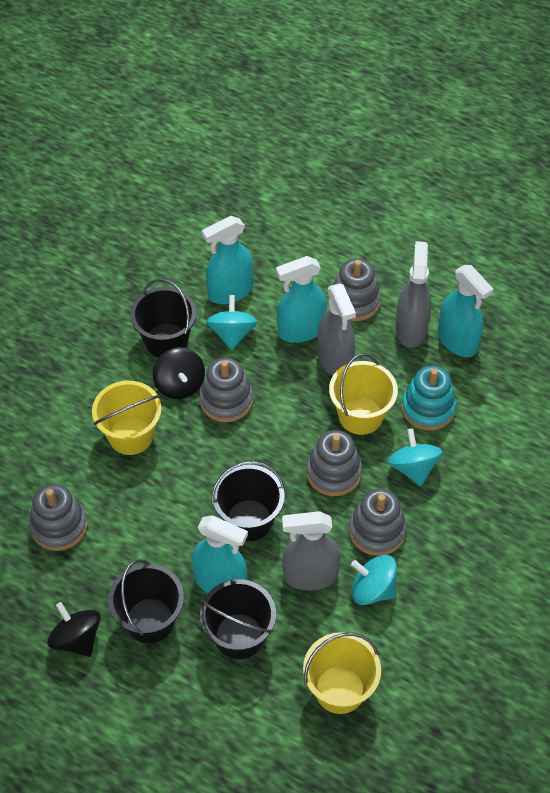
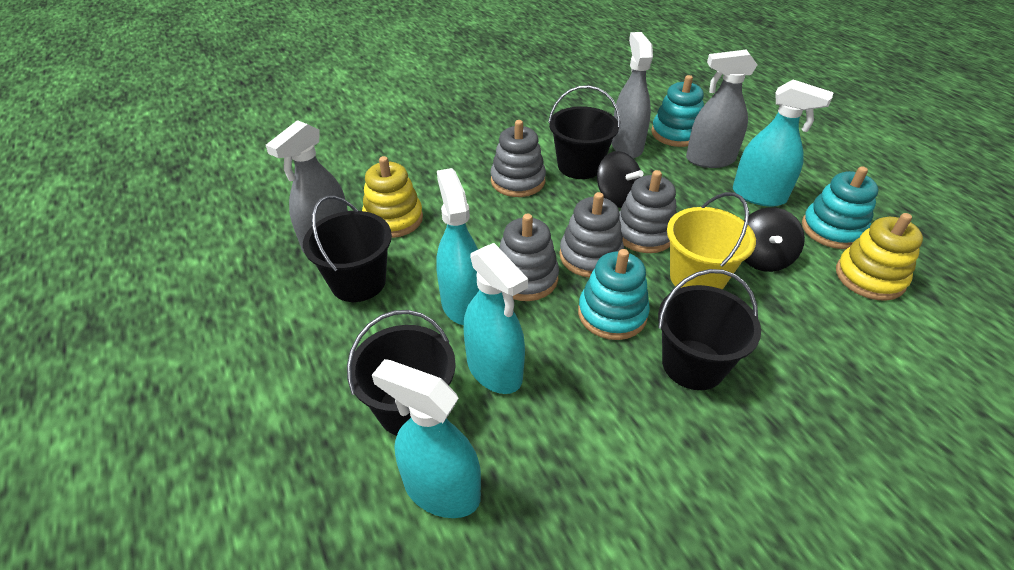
grey stacking toy: 5 -> 4
turquoise spinning top: 3 -> 0
turquoise stacking toy: 1 -> 3
yellow bucket: 3 -> 1
yellow stacking toy: 0 -> 2

